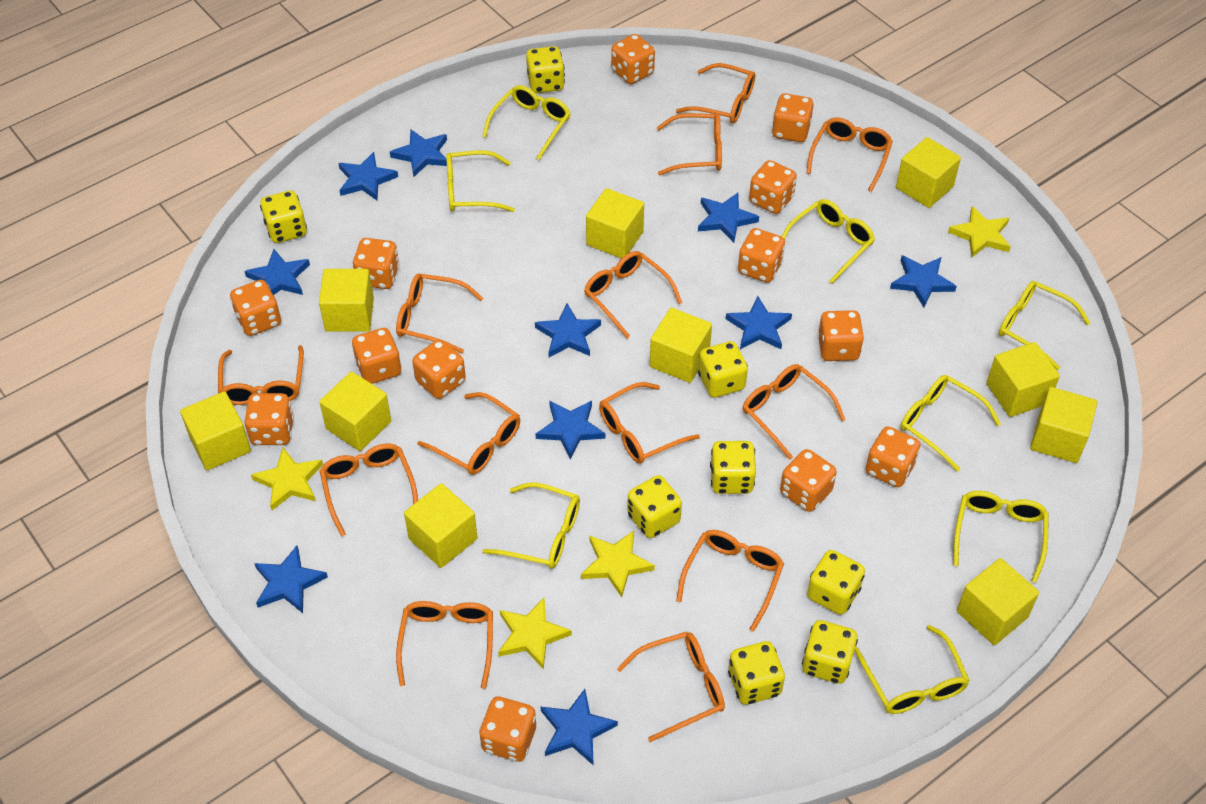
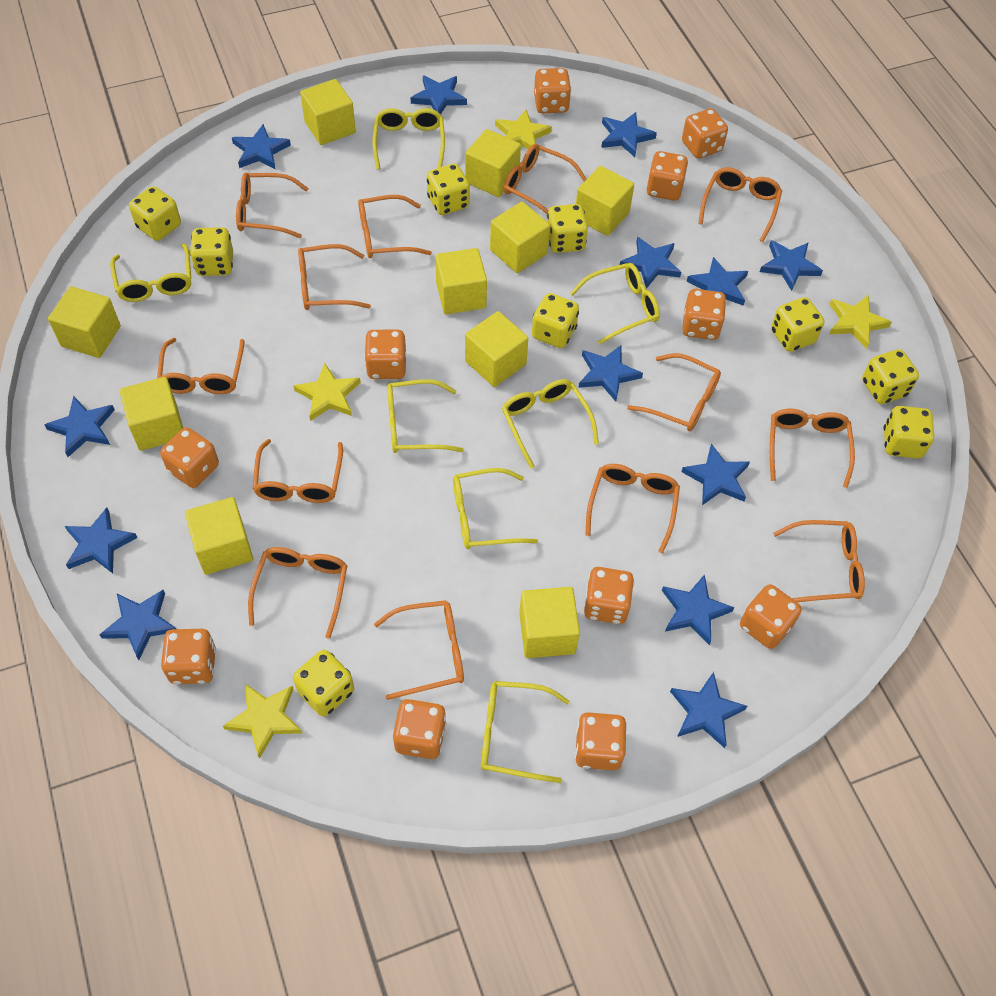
blue star: 10 -> 13
orange dice: 13 -> 11
yellow dice: 8 -> 9
yellow glasses: 8 -> 7

